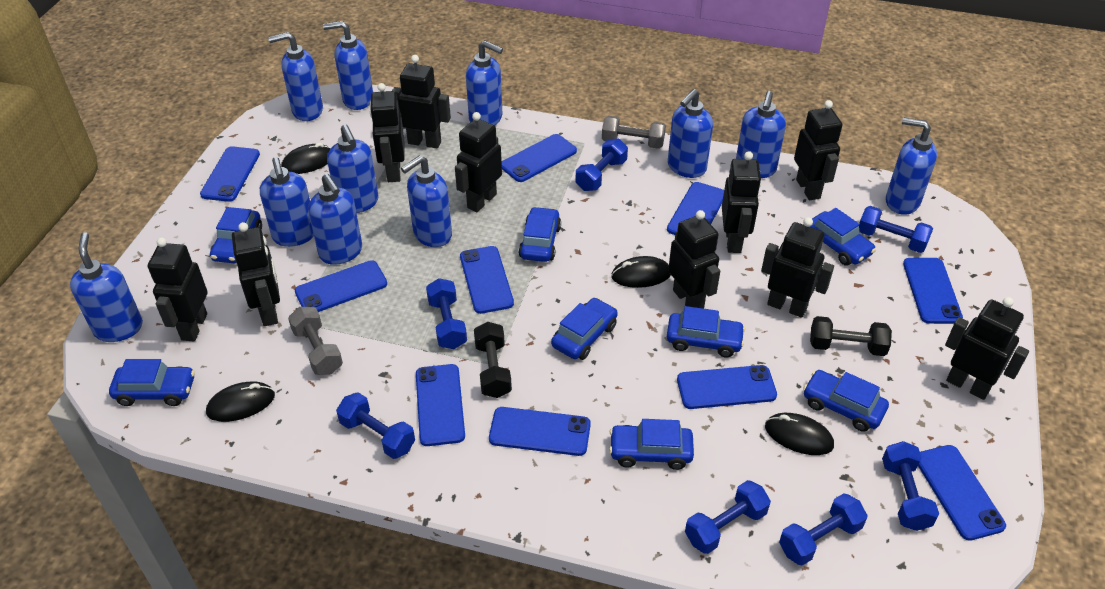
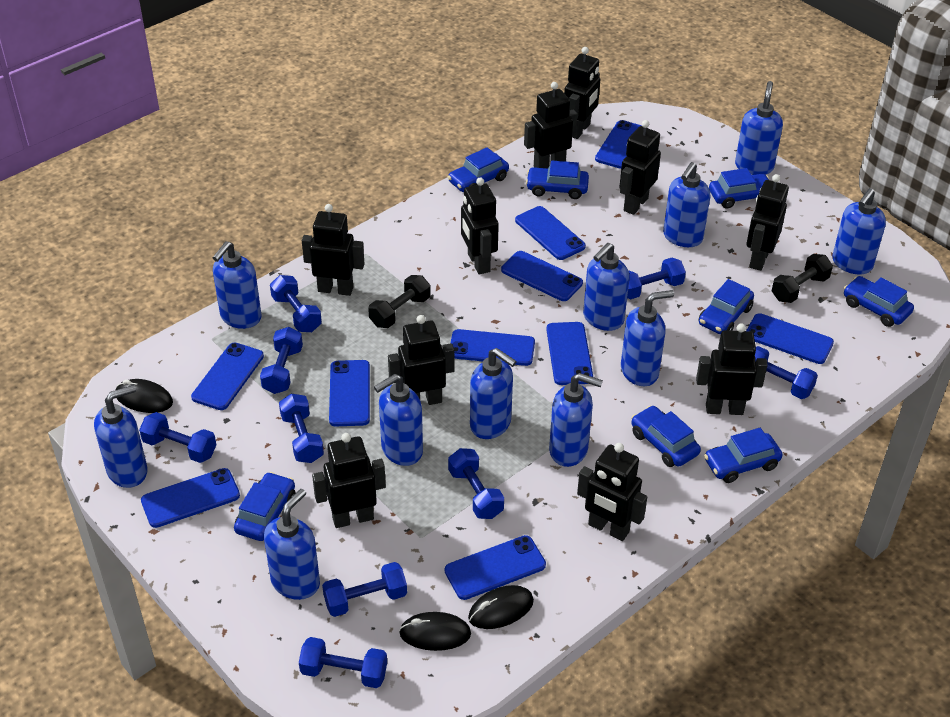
black mouse: 4 -> 3
blue dumbbell: 7 -> 9
grey dumbbell: 2 -> 0

